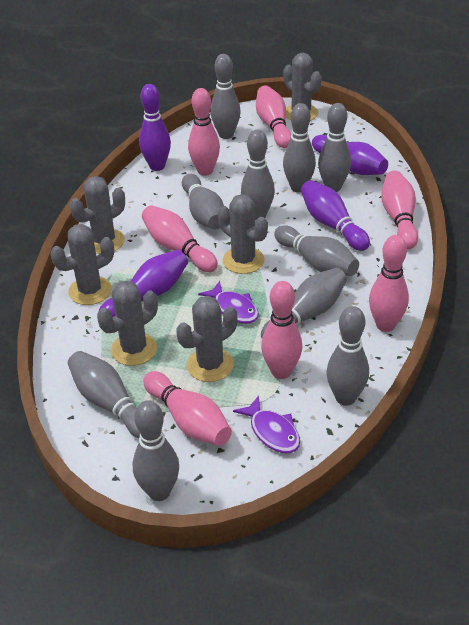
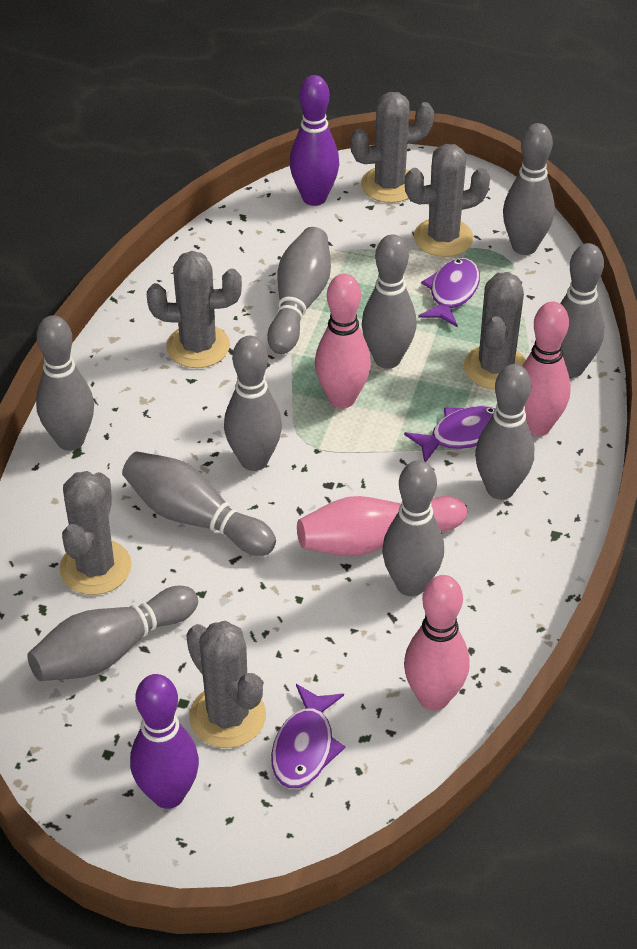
pink bowling pin: 7 -> 4
purple bowling pin: 4 -> 2
purple fish: 2 -> 3

